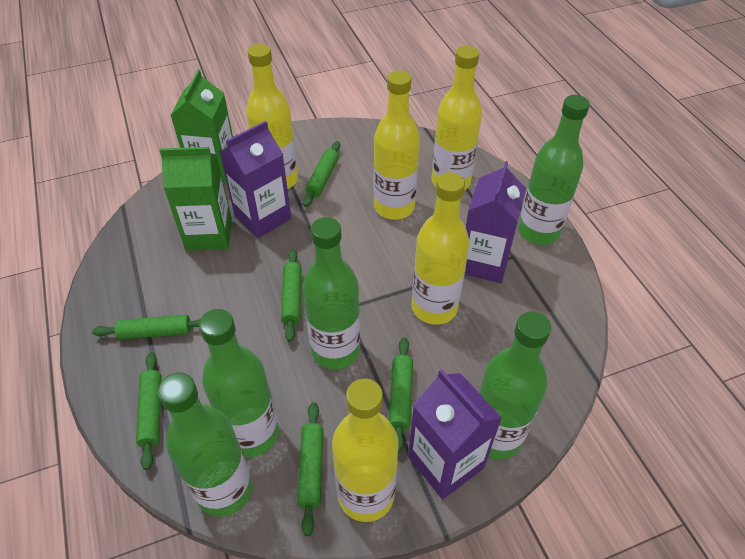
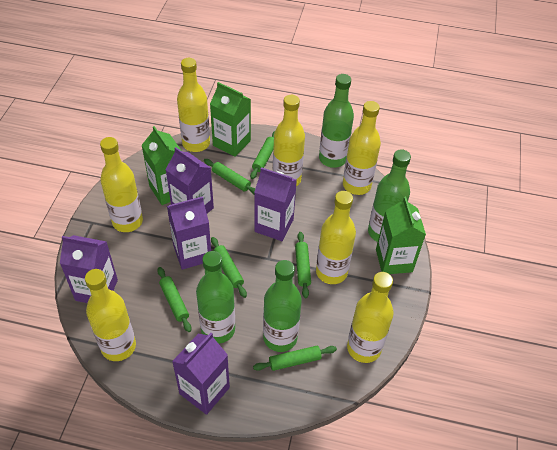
green bottle: 5 -> 4
green carton: 2 -> 3
purple carton: 3 -> 5
yellow bottle: 5 -> 7

